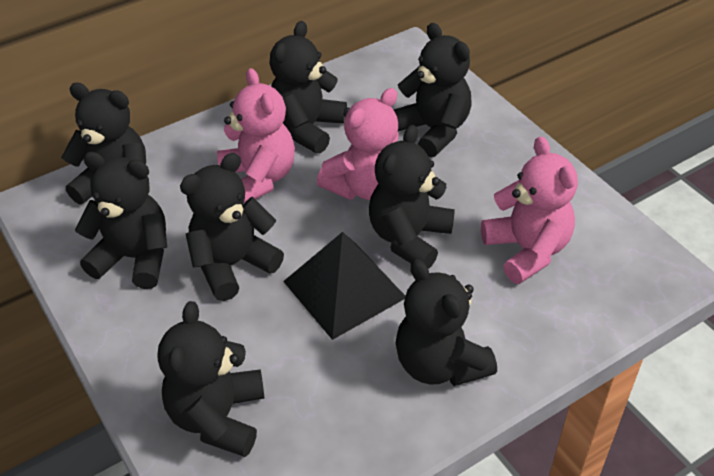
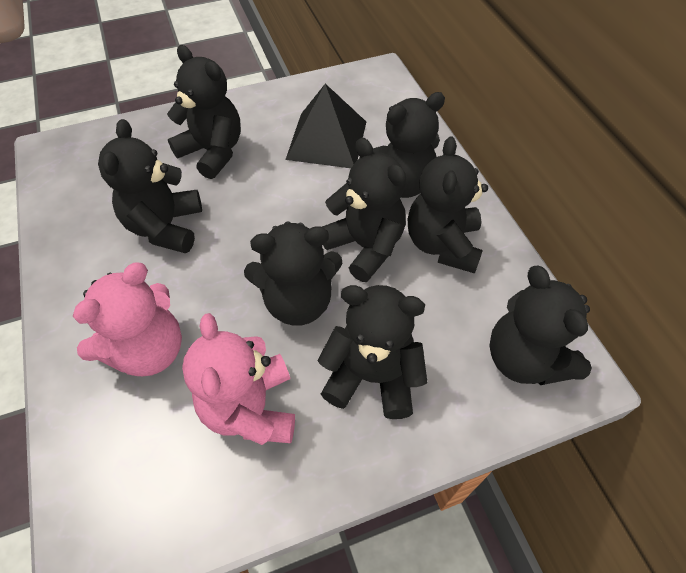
pink teddy bear: 3 -> 2

